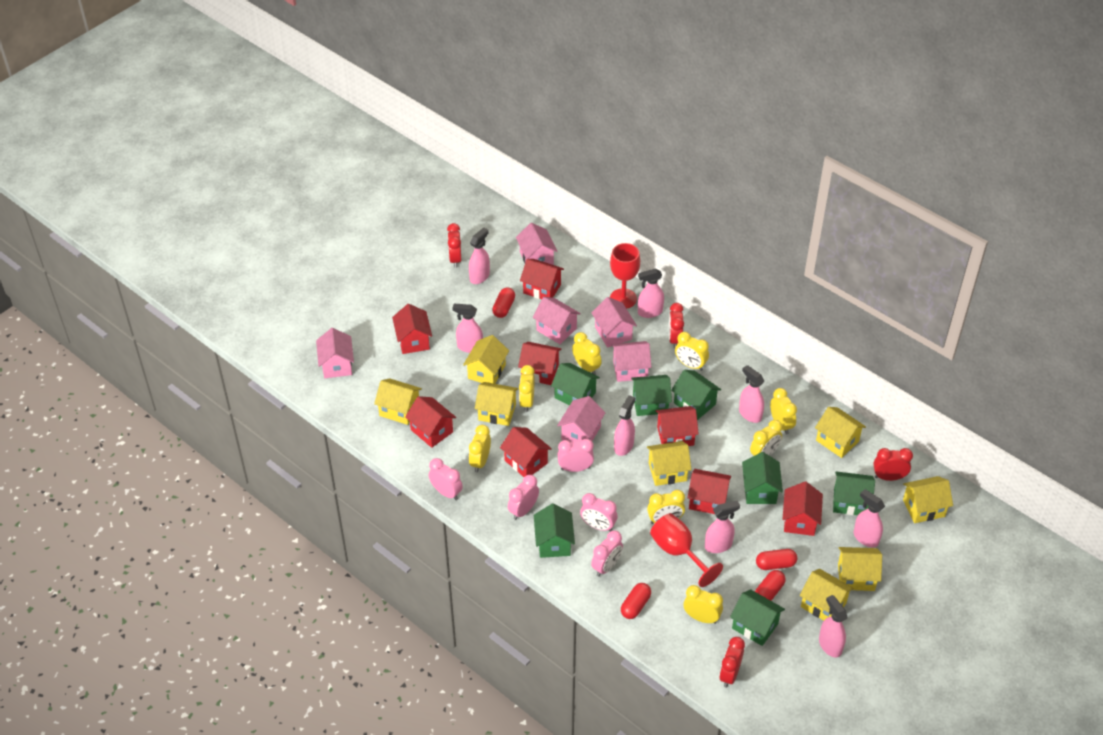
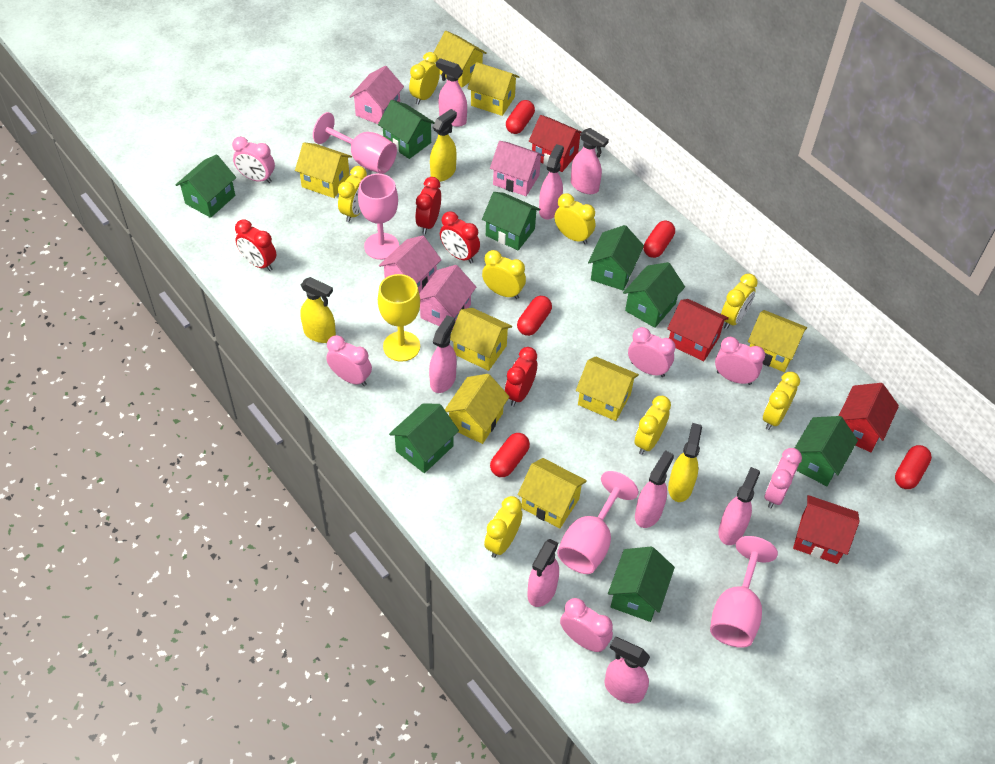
green house: 7 -> 8
pink clock: 5 -> 6
pink goblet: 0 -> 4
pink house: 6 -> 4
red capsule: 4 -> 5
red goblet: 2 -> 0
red house: 8 -> 4
yellow goblet: 0 -> 1
yellow spray bottle: 0 -> 3

